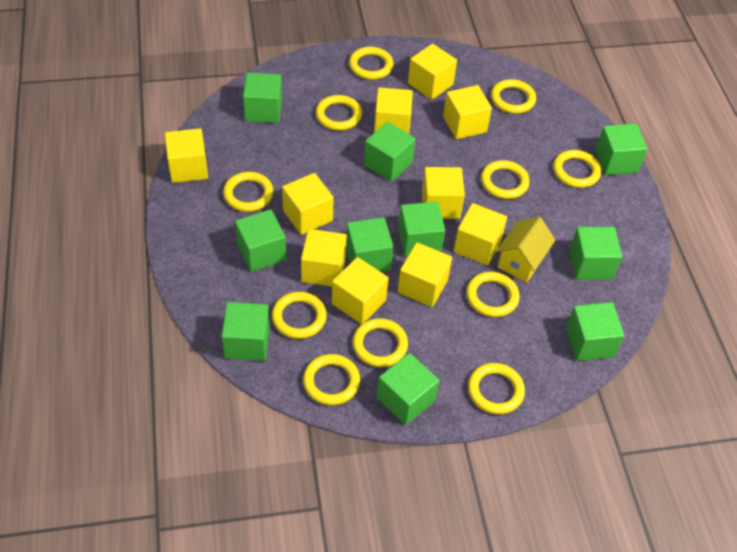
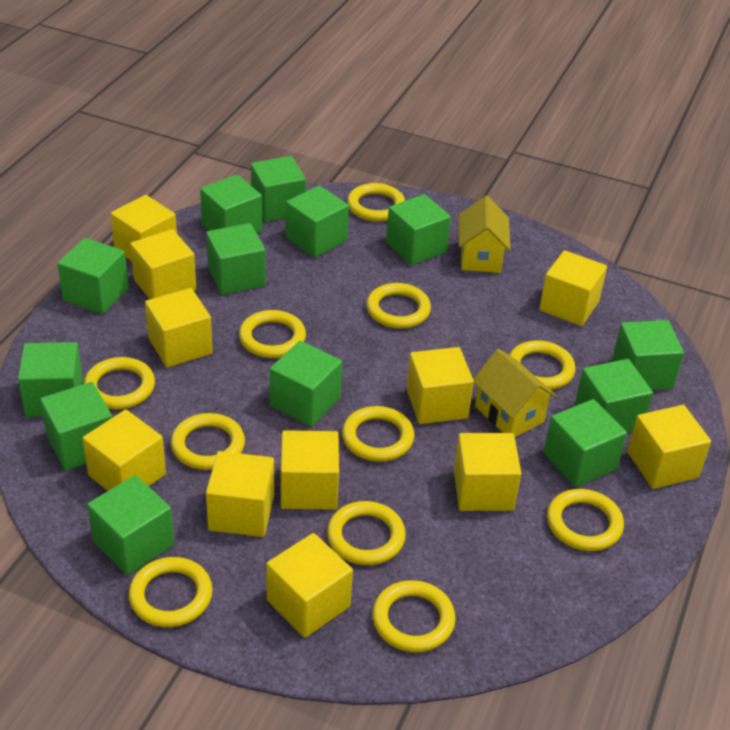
green cube: 10 -> 13
yellow cube: 10 -> 11
yellow house: 1 -> 2

